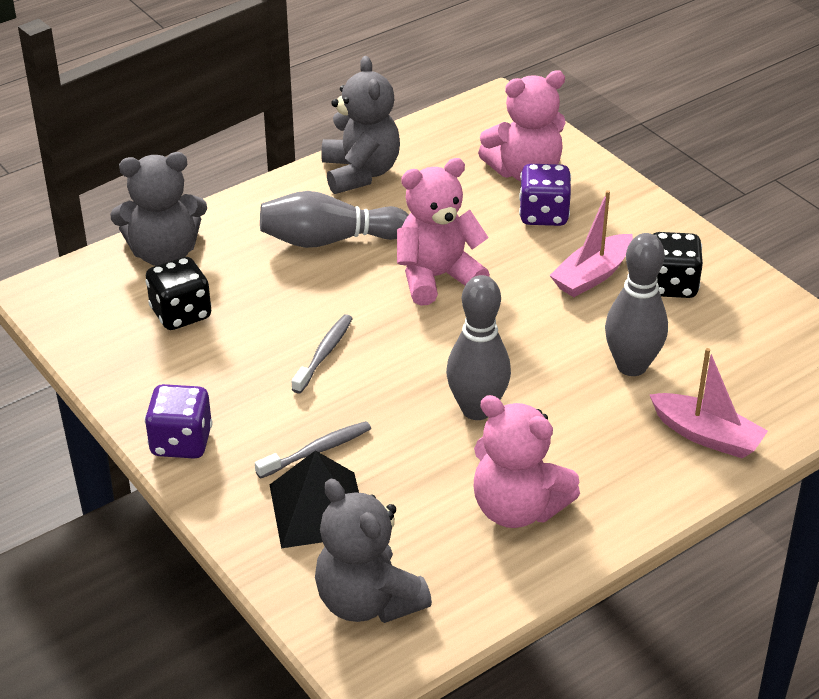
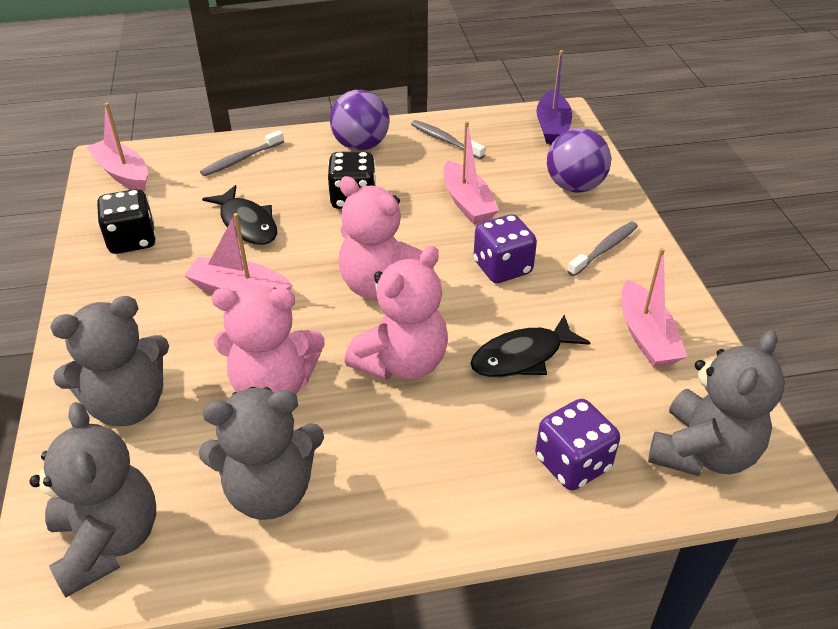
black fish: 0 -> 2
black pyramid: 1 -> 0
grey bowling pin: 3 -> 0
grey teddy bear: 3 -> 4
grey toothbrush: 2 -> 3
pink boat: 2 -> 4
purple ball: 0 -> 2
purple boat: 0 -> 1

